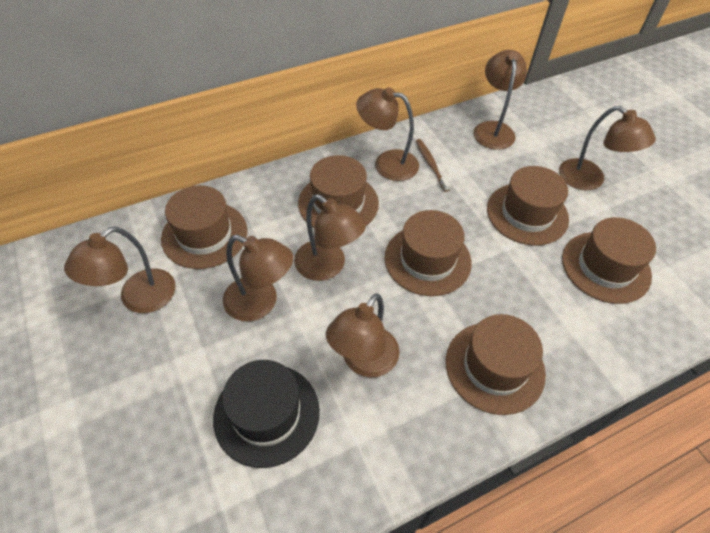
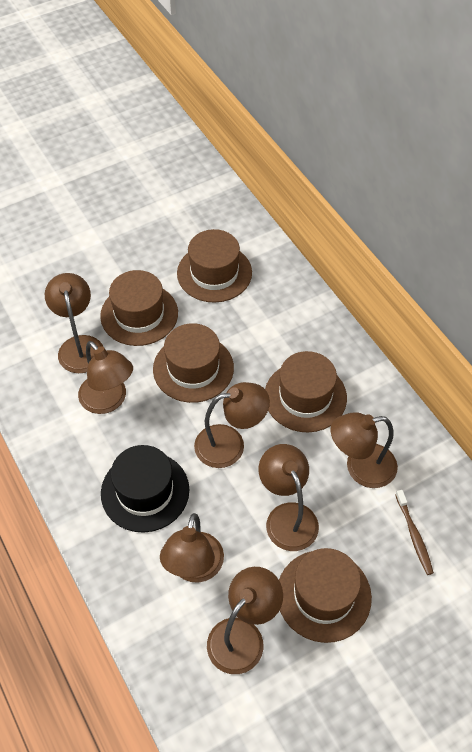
brown hat: 6 -> 5

